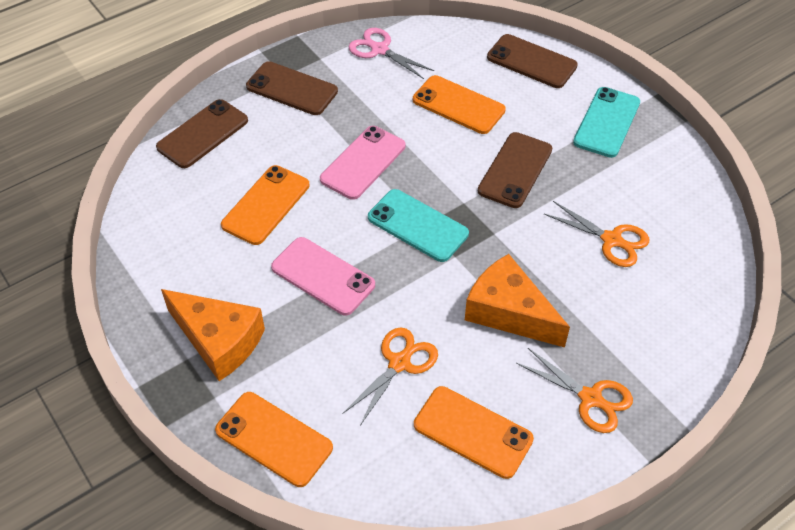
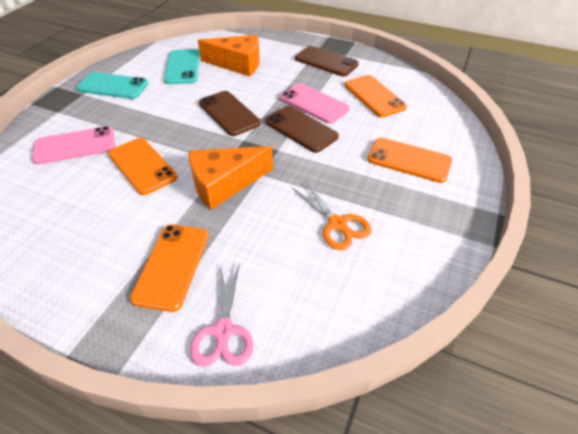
brown phone: 4 -> 3
orange scissors: 3 -> 1

